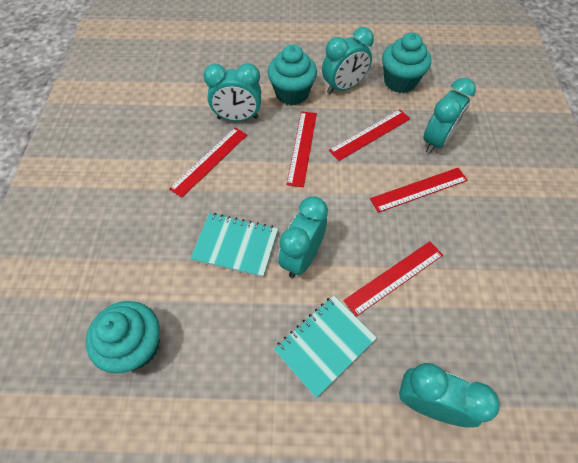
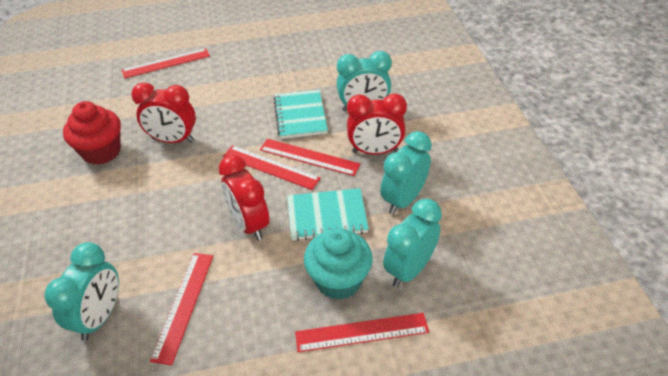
red clock: 0 -> 3
red cupcake: 0 -> 1
turquoise clock: 5 -> 4
turquoise cupcake: 3 -> 1

